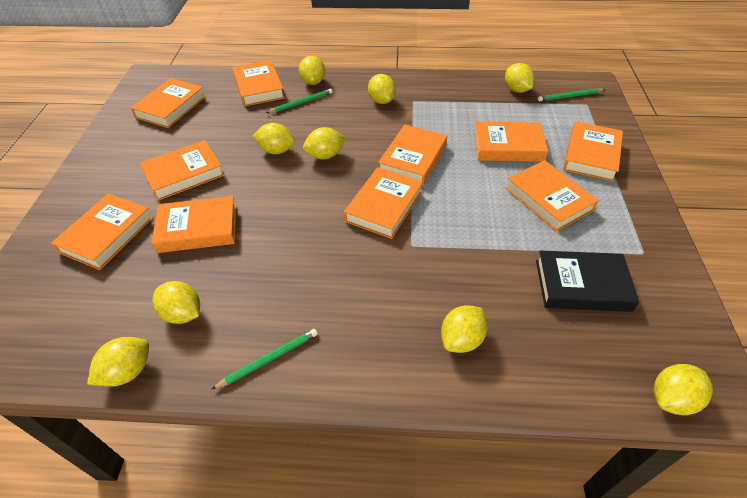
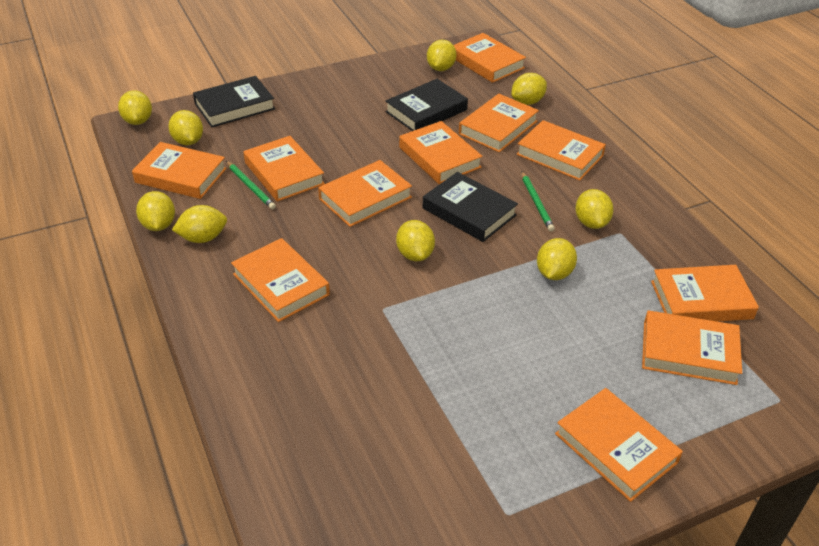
black book: 1 -> 3
green pencil: 3 -> 2
orange book: 10 -> 11

